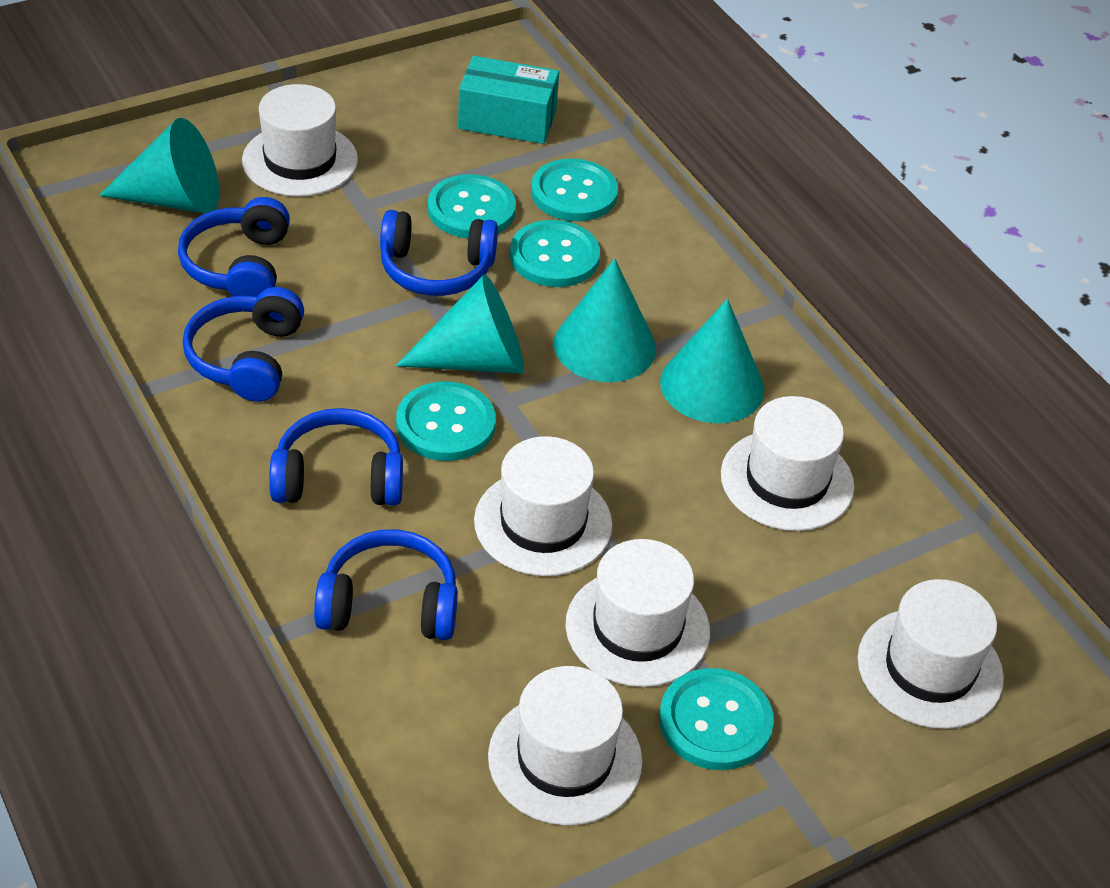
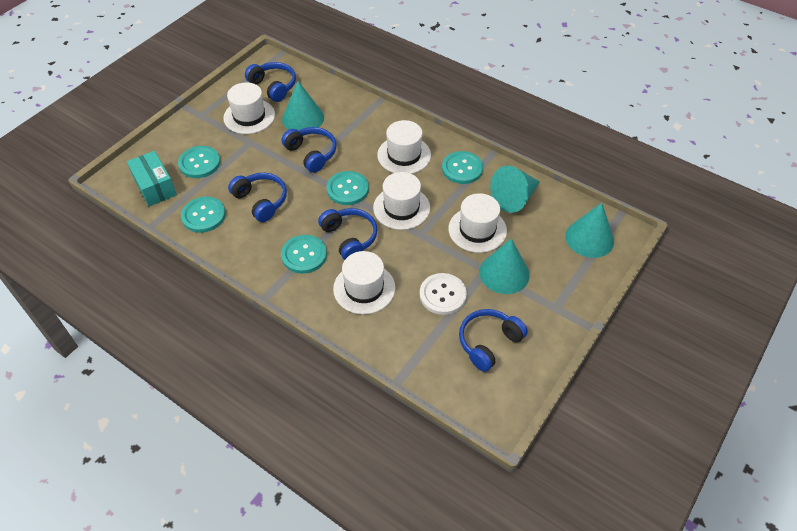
white button: 0 -> 1
white hat: 6 -> 5

